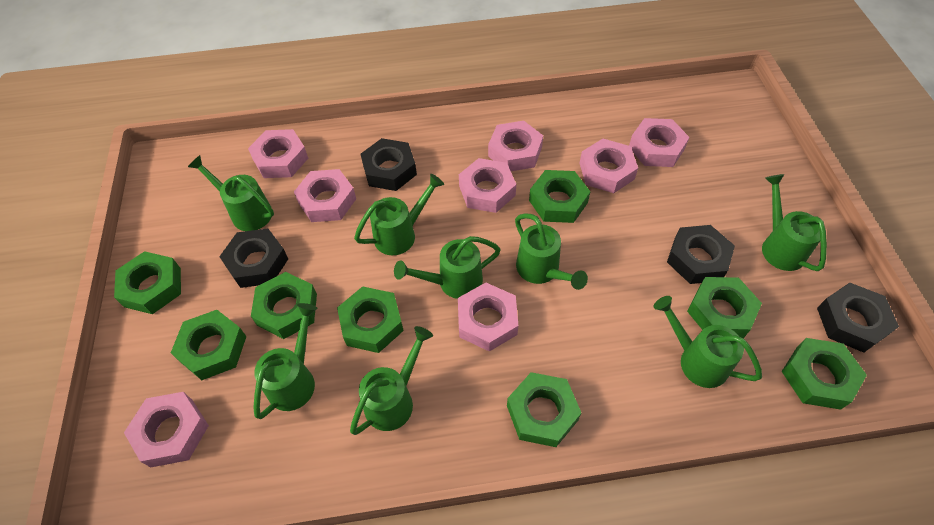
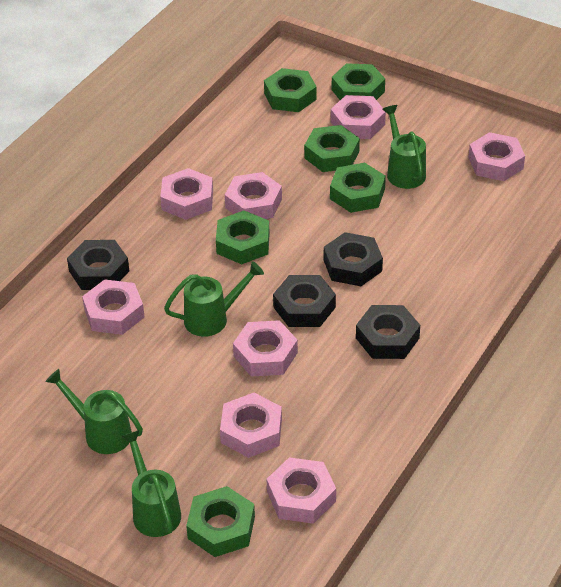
green nut: 8 -> 6
green watering can: 8 -> 4

